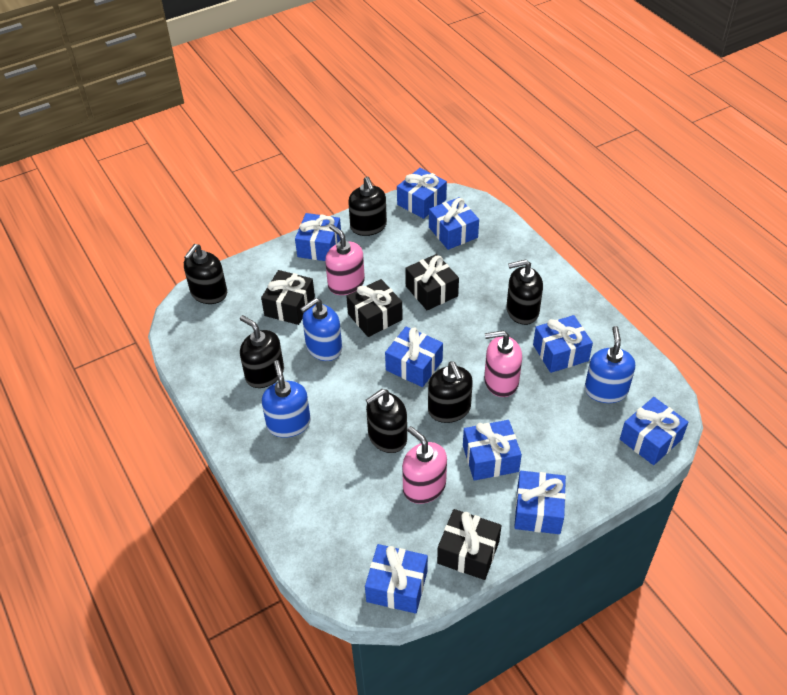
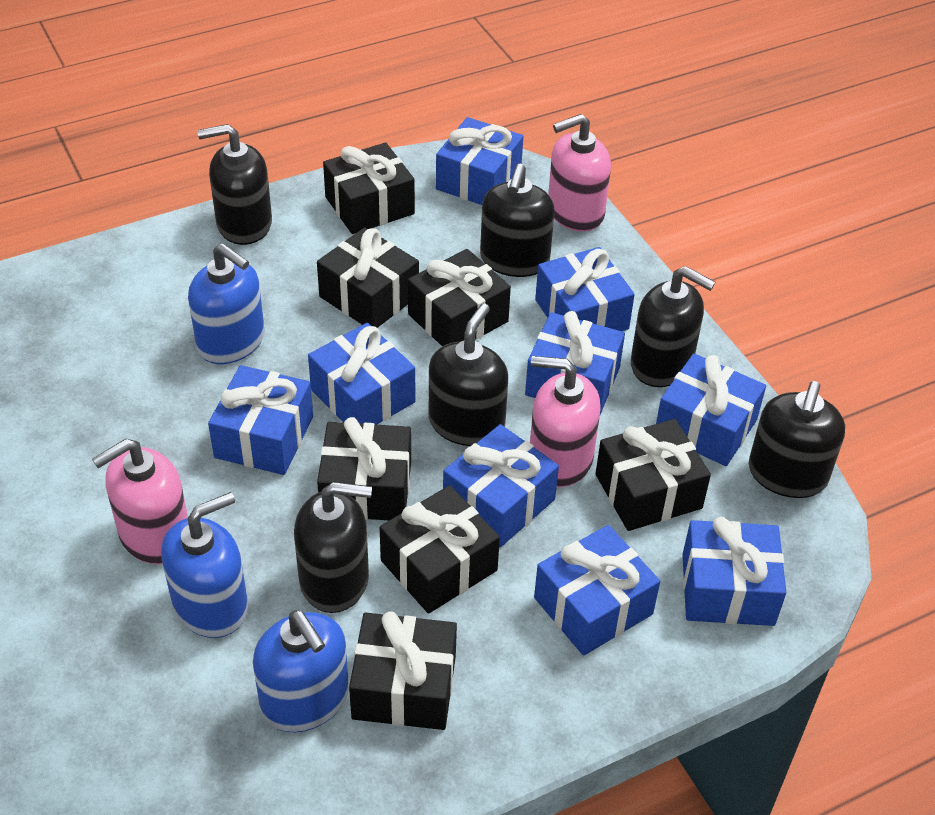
black gift: 4 -> 7

